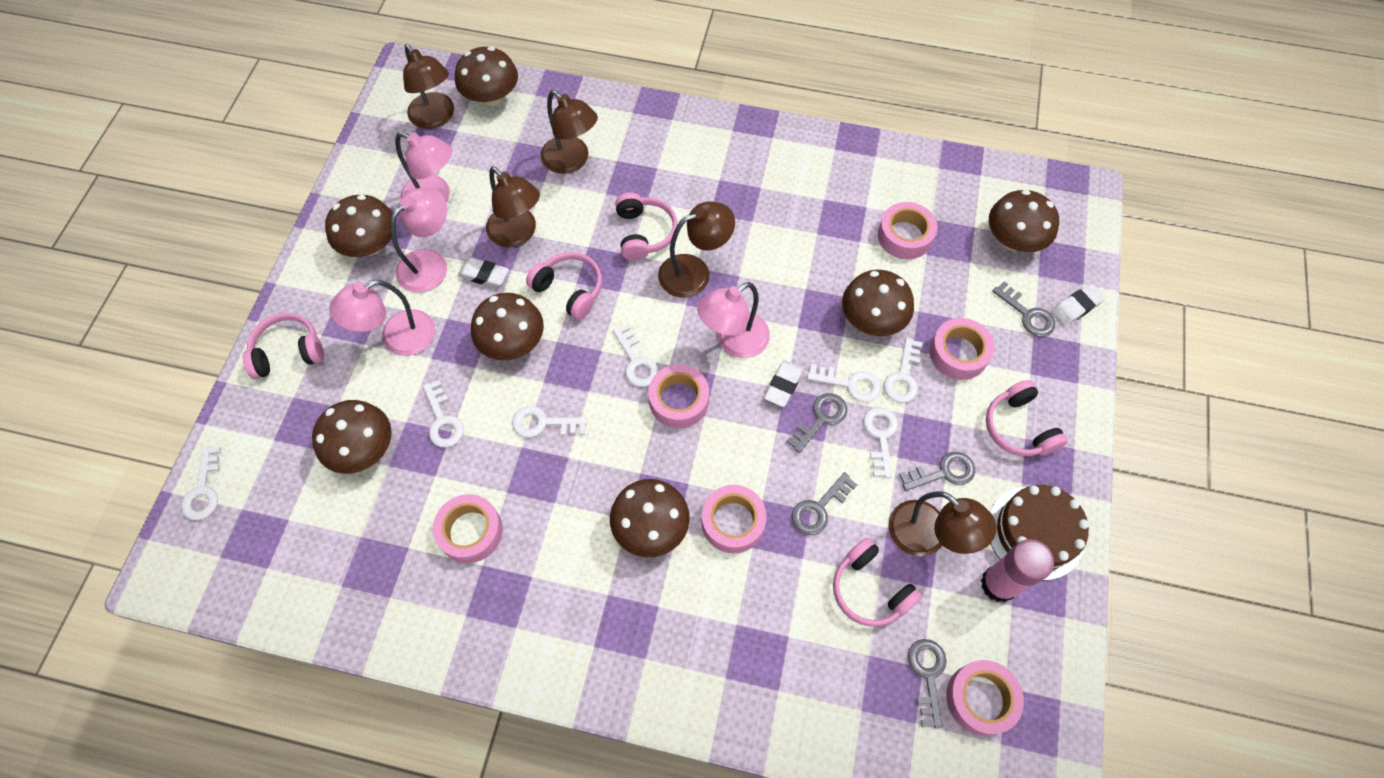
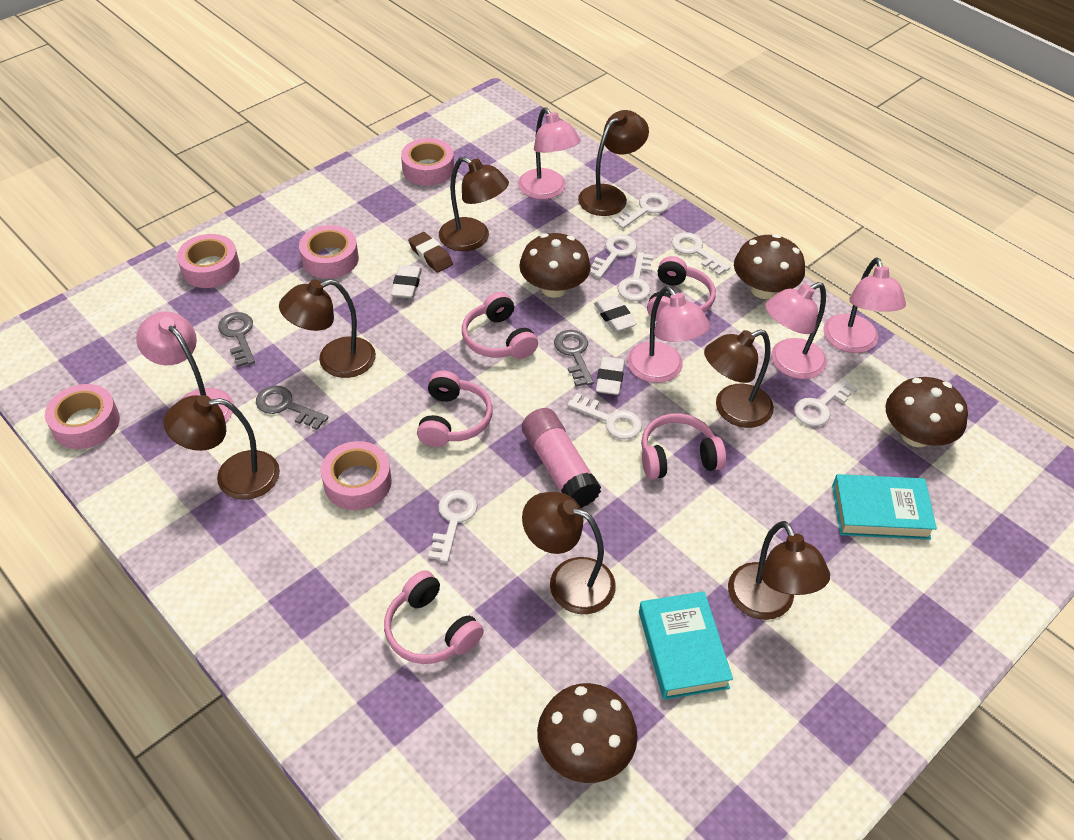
brown cake: 1 -> 0
brown eraser: 0 -> 1
brown lamp: 5 -> 7
brown mushroom: 7 -> 4
grey key: 5 -> 3
pink lamp: 4 -> 5
pink tape: 6 -> 5
turquoise book: 0 -> 2

